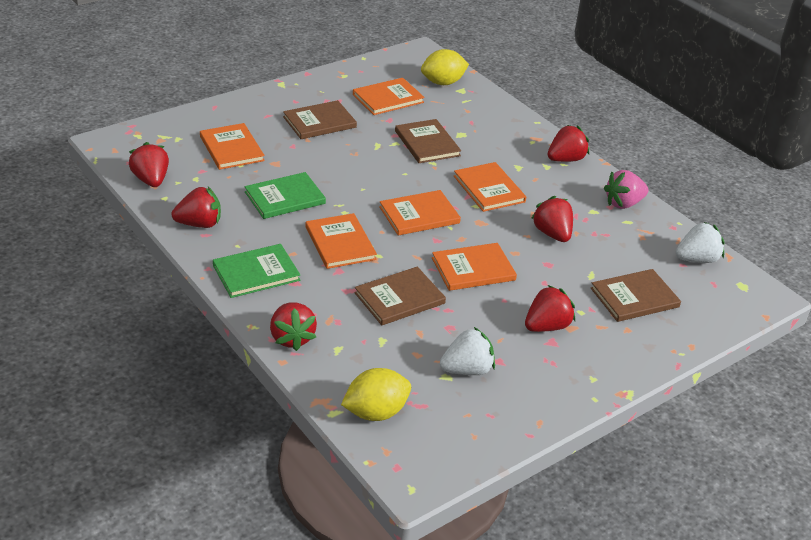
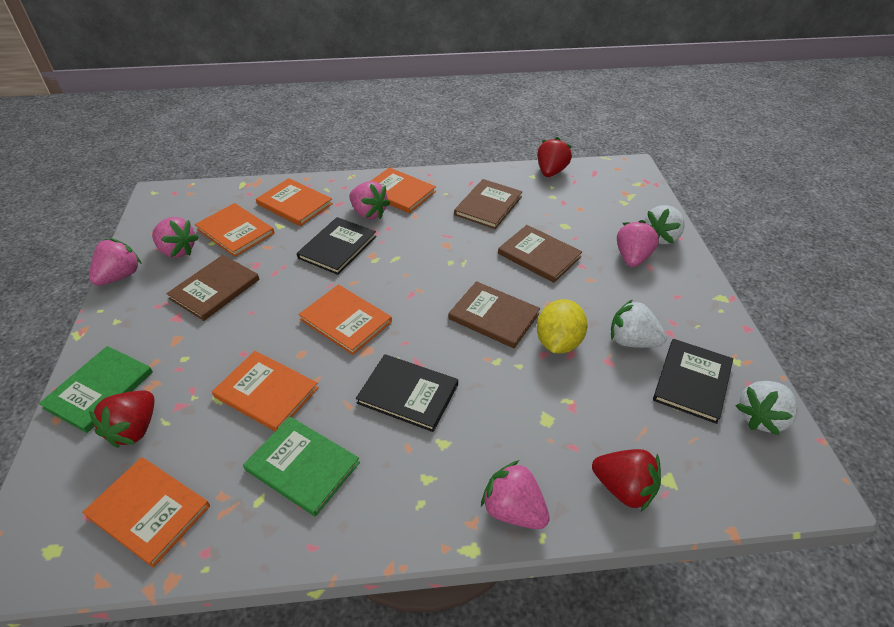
black book: 0 -> 3
pink strawberry: 1 -> 5
red strawberry: 6 -> 3
white strawberry: 2 -> 3
yellow lemon: 2 -> 1

